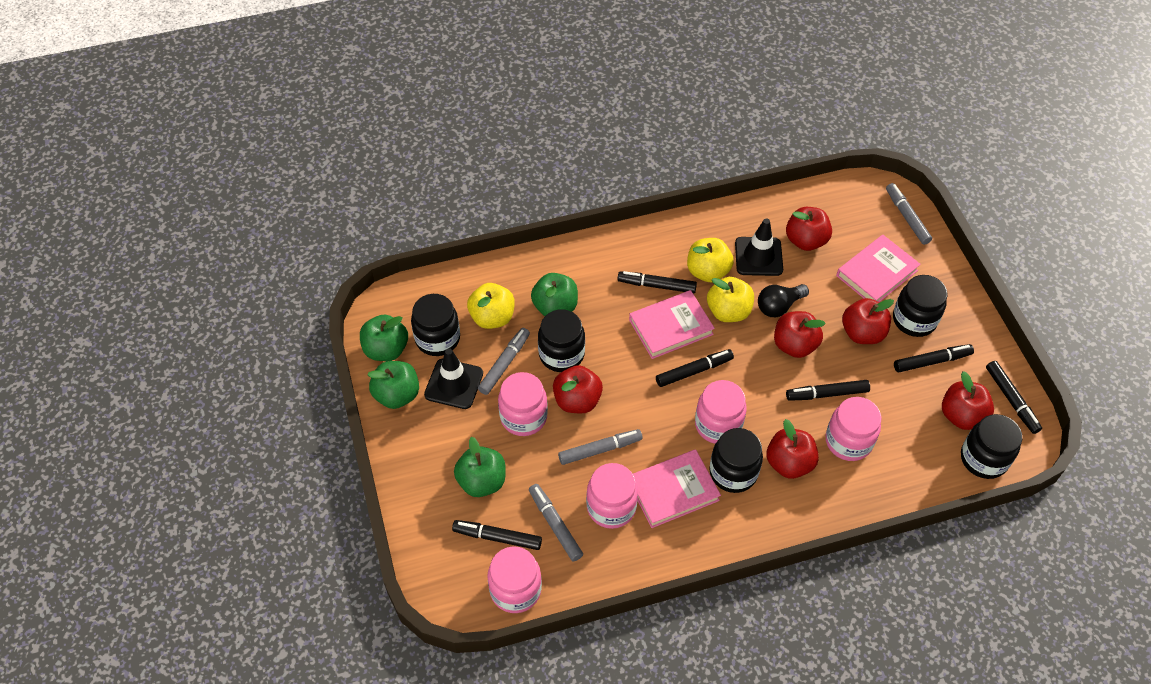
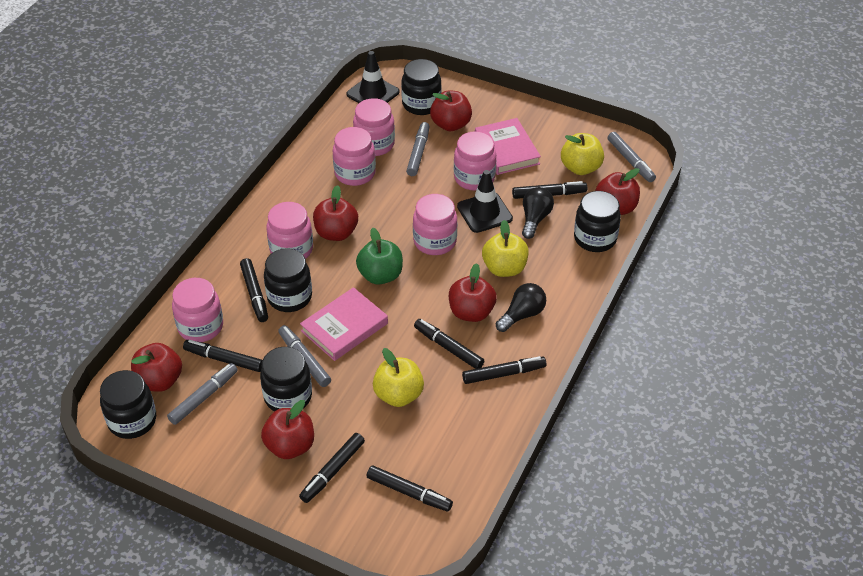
black light bulb: 1 -> 2
black marker: 6 -> 7
green apple: 4 -> 1
pink book: 3 -> 2
pink jar: 5 -> 6

